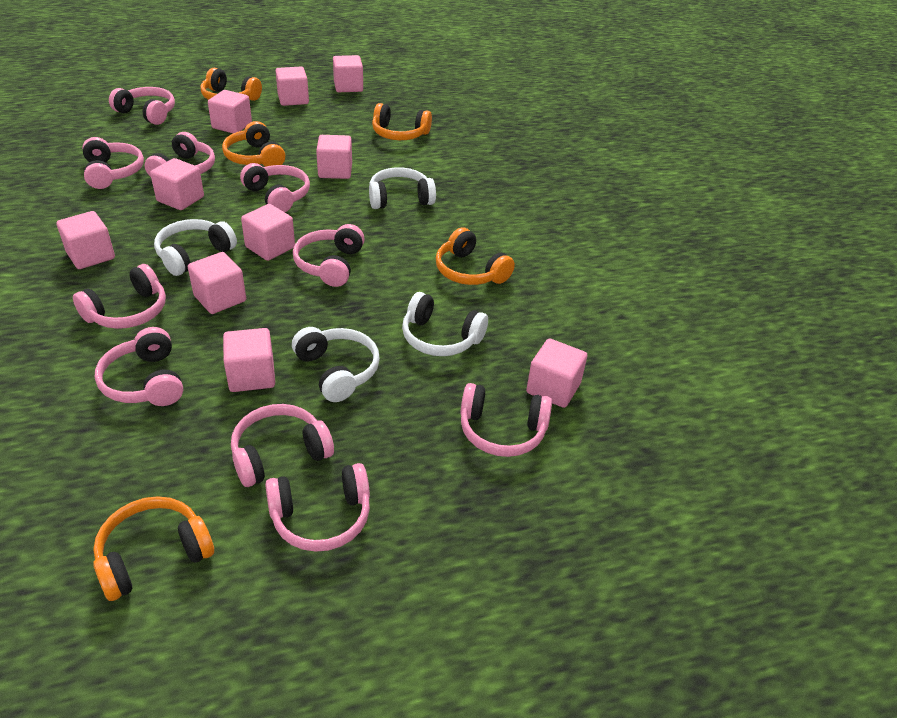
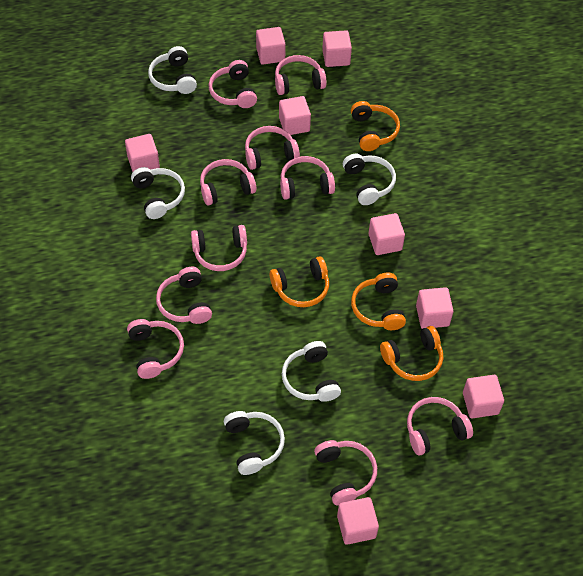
orange headphones: 5 -> 4
pink cube: 10 -> 8
white headphones: 4 -> 5

